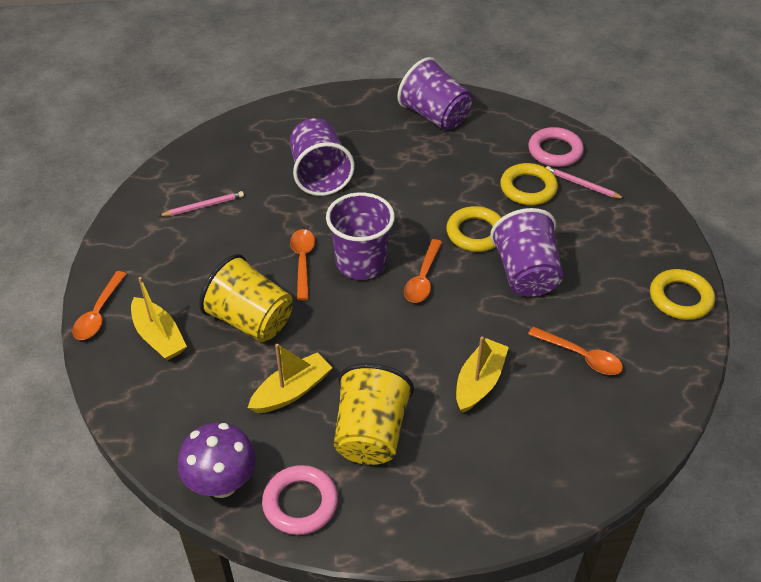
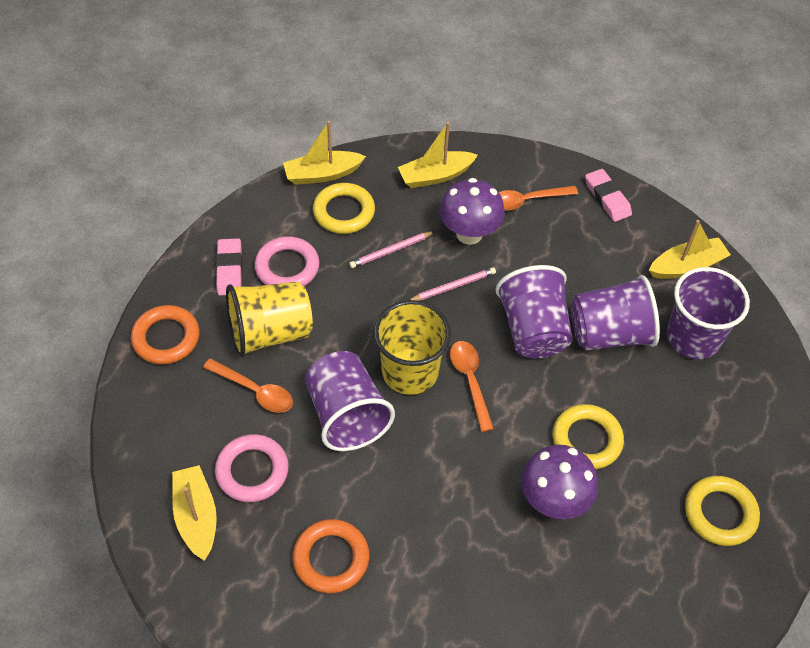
orange ring: 0 -> 2
orange spoon: 4 -> 3
pink eraser: 0 -> 2
purple mushroom: 1 -> 2
yellow boat: 3 -> 4

